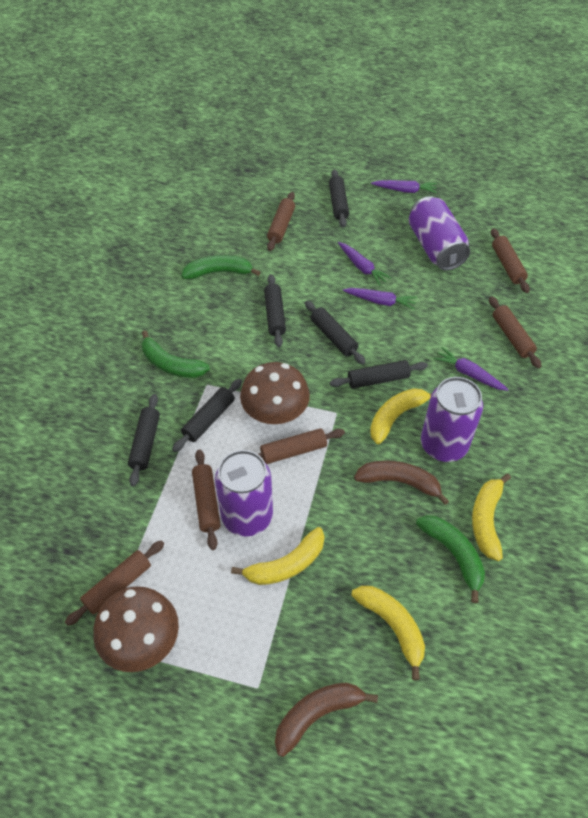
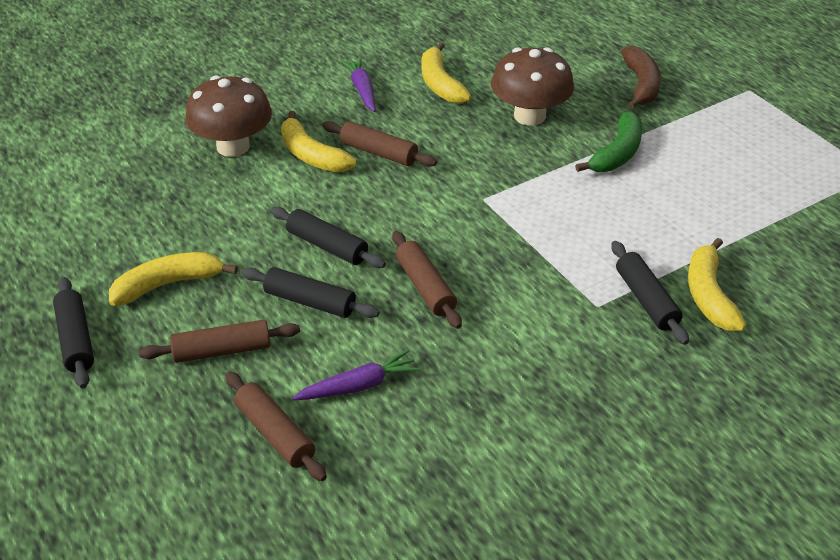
black rolling pin: 6 -> 4
brown banana: 2 -> 1
brown rolling pin: 6 -> 4
green banana: 3 -> 1
purple can: 3 -> 0
purple carrot: 4 -> 2

